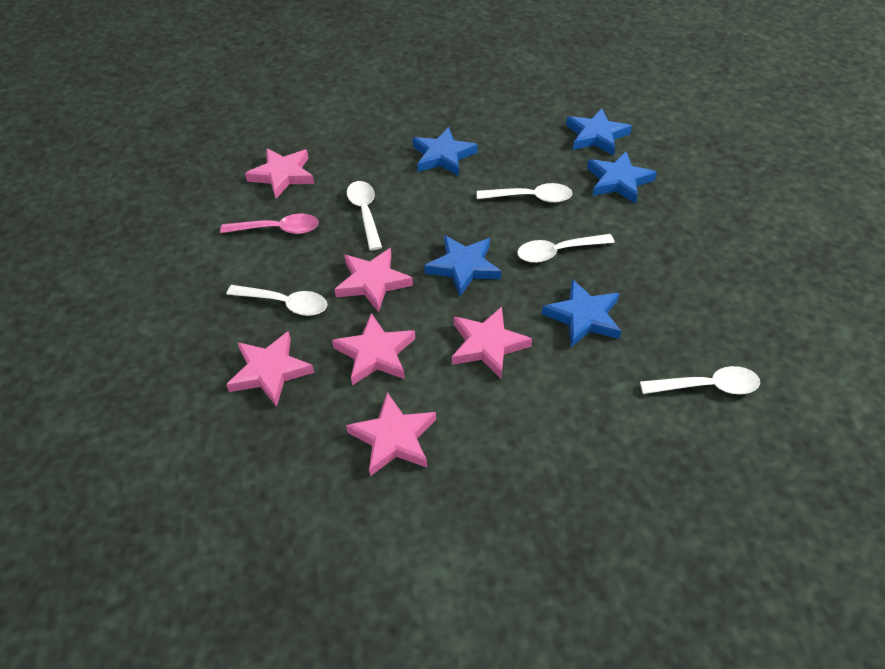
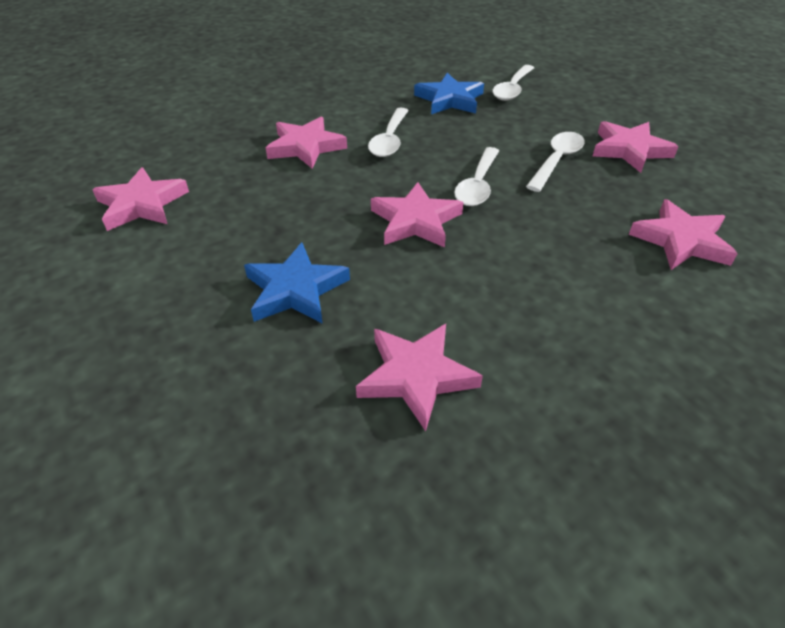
blue star: 5 -> 2
pink spoon: 1 -> 0
white spoon: 5 -> 4

